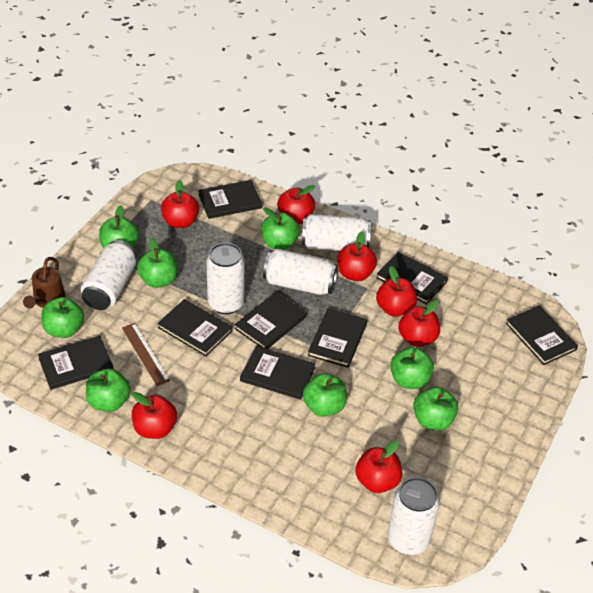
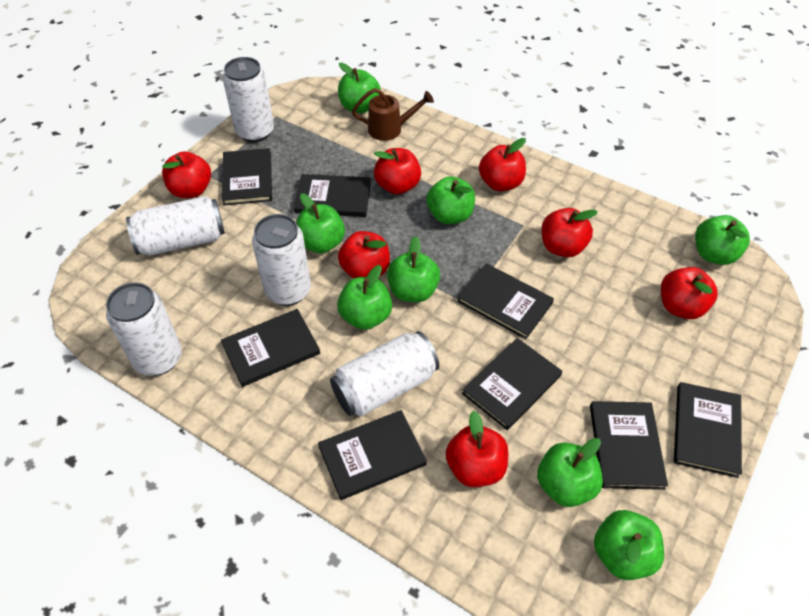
brown ruler: 1 -> 0

